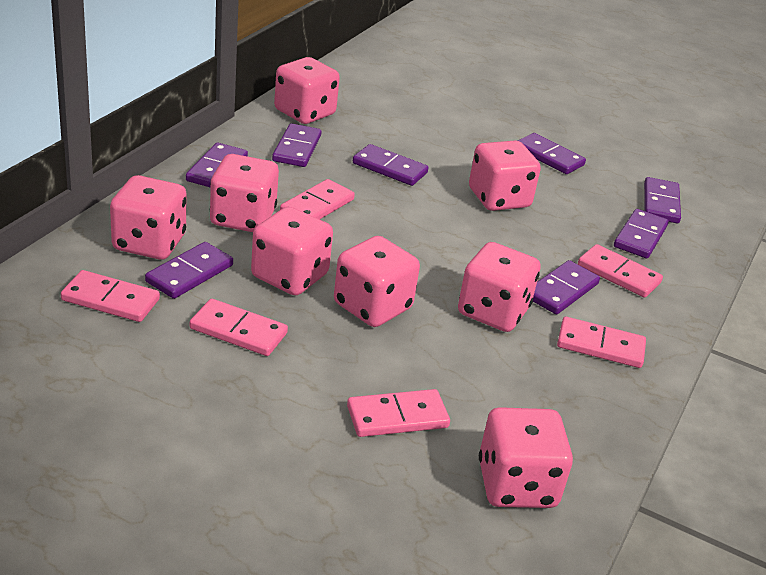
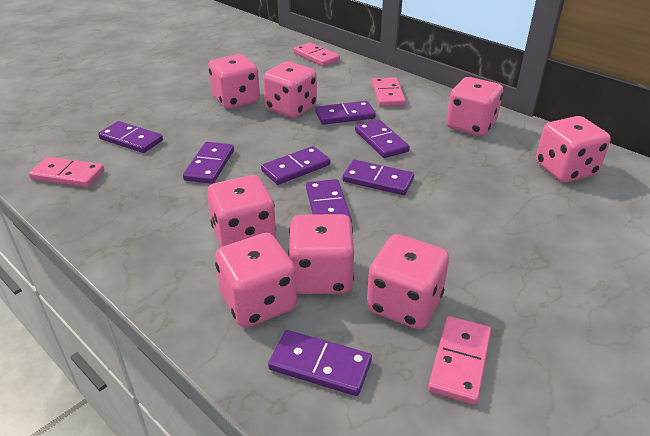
pink domino: 6 -> 4

